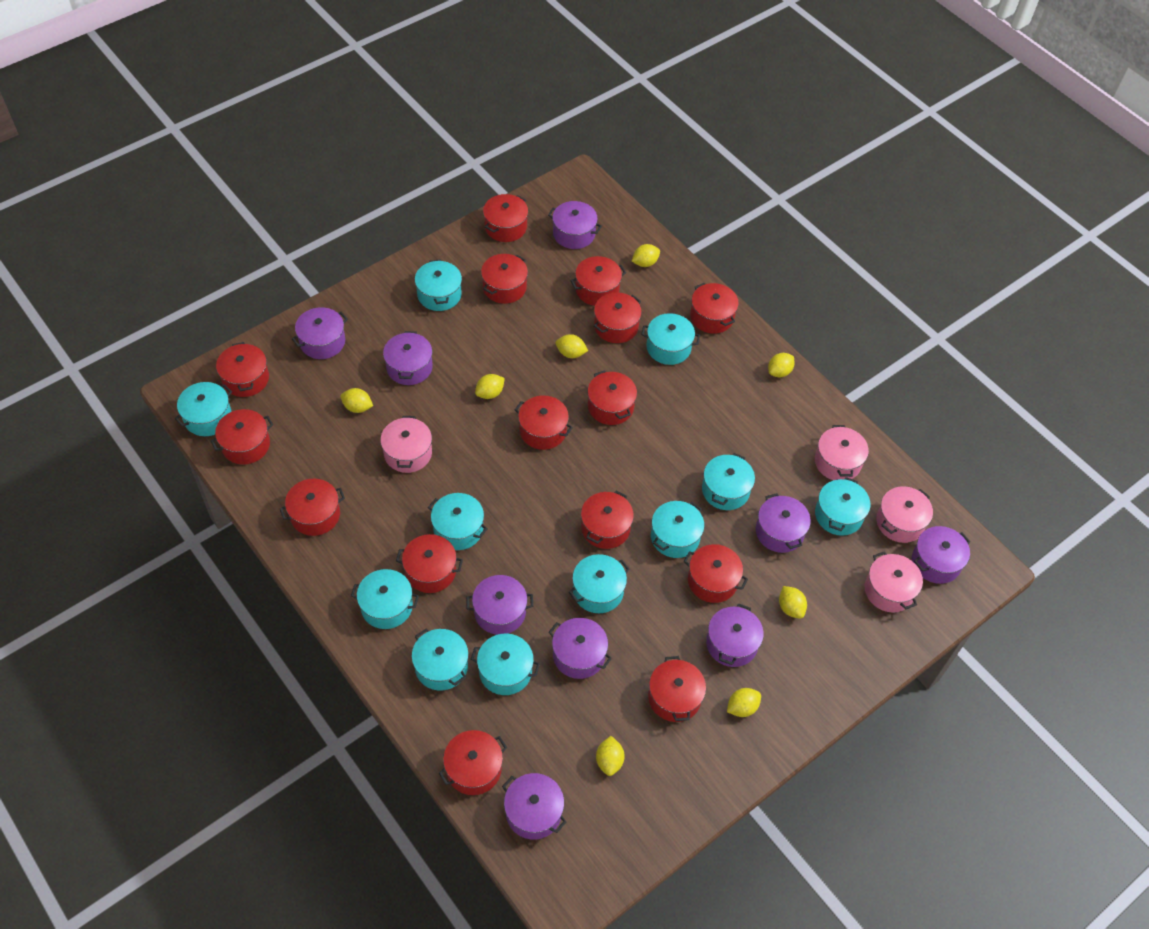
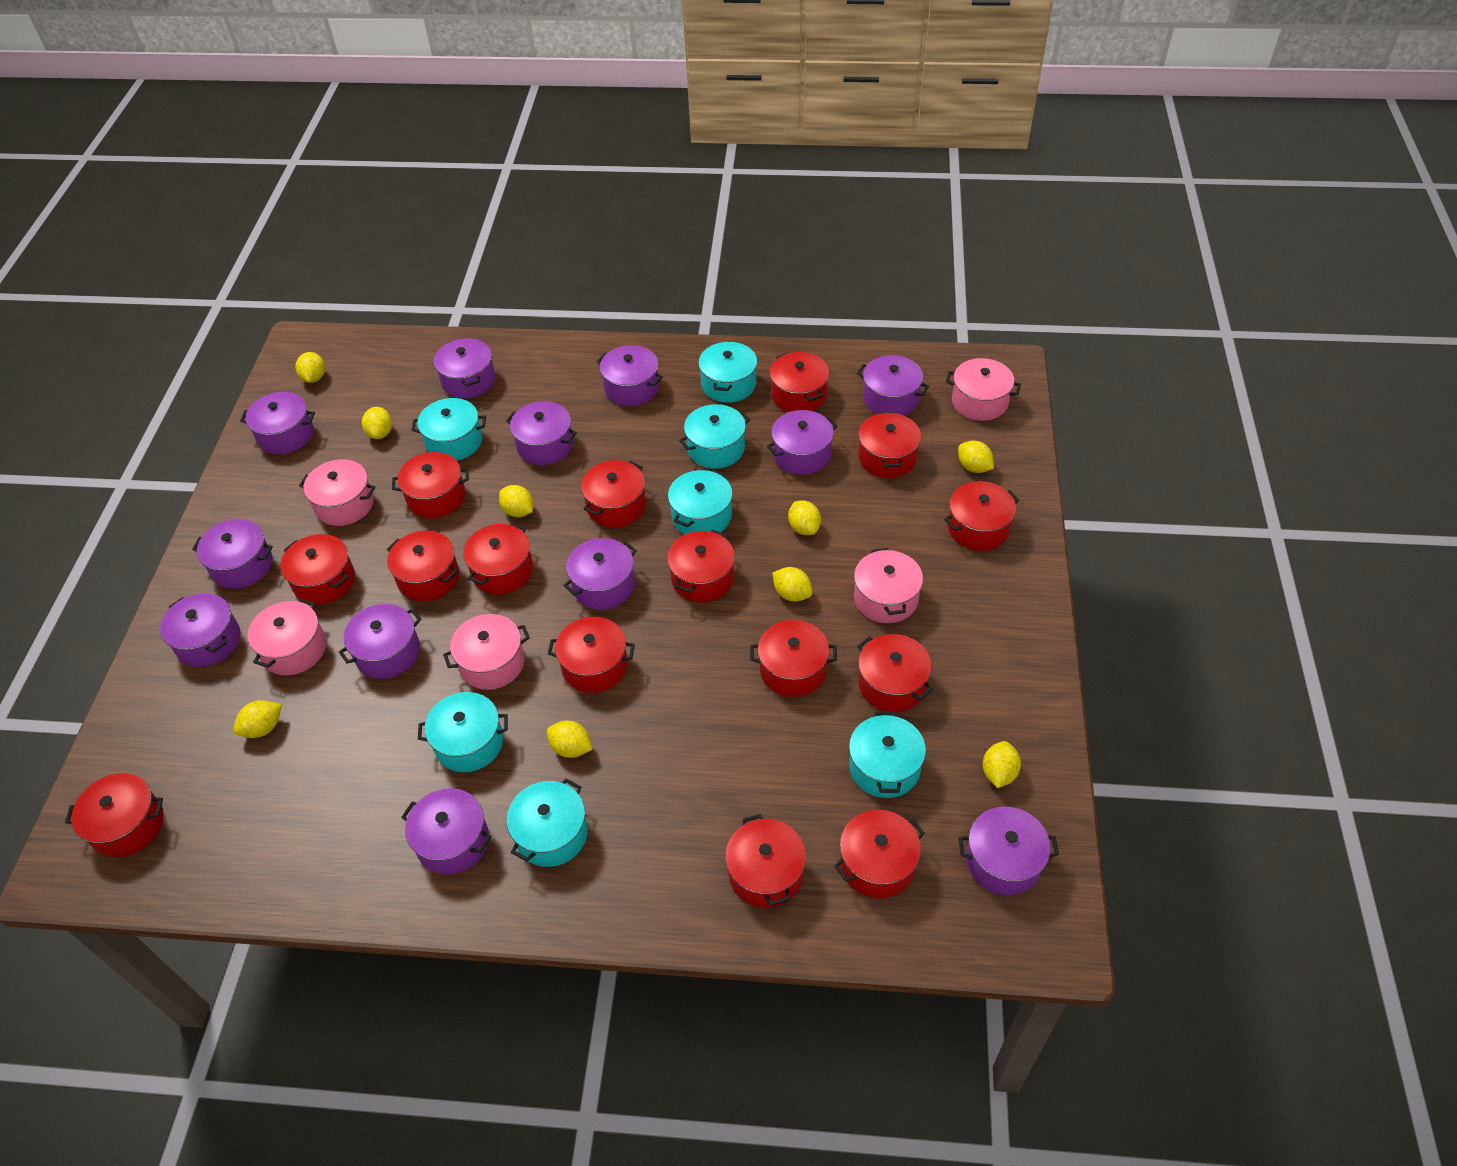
pink pot: 4 -> 5
purple pot: 9 -> 12
turquoise pot: 11 -> 7
yellow lemon: 8 -> 9

